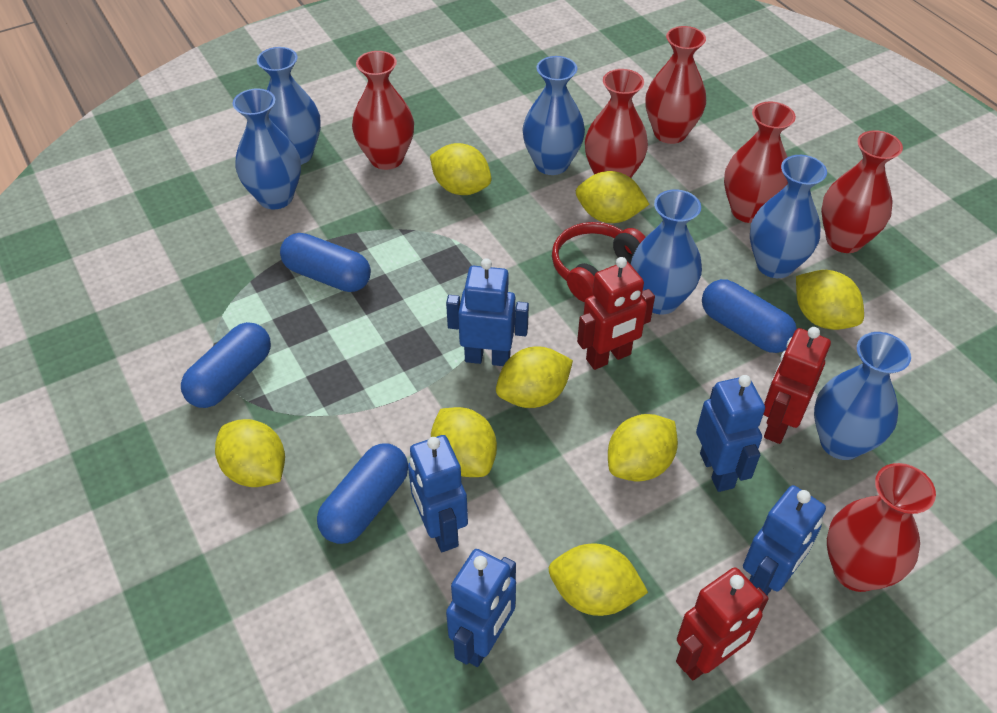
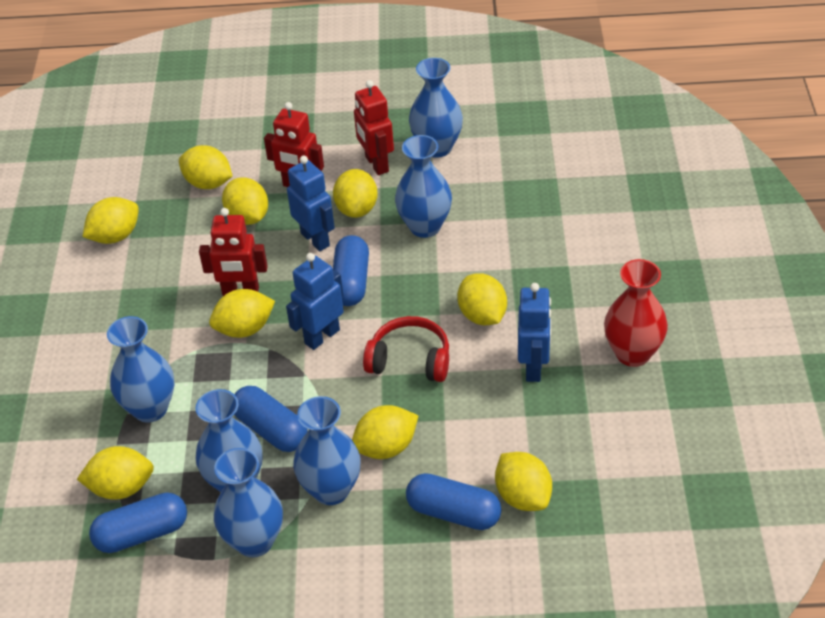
blue robot: 5 -> 3
red vase: 6 -> 1
yellow lemon: 8 -> 9

